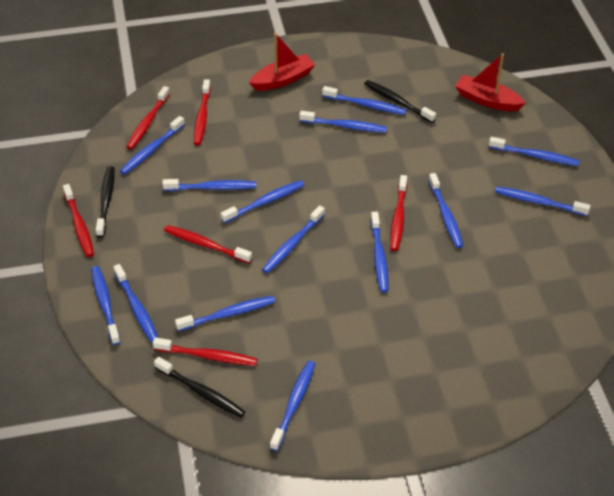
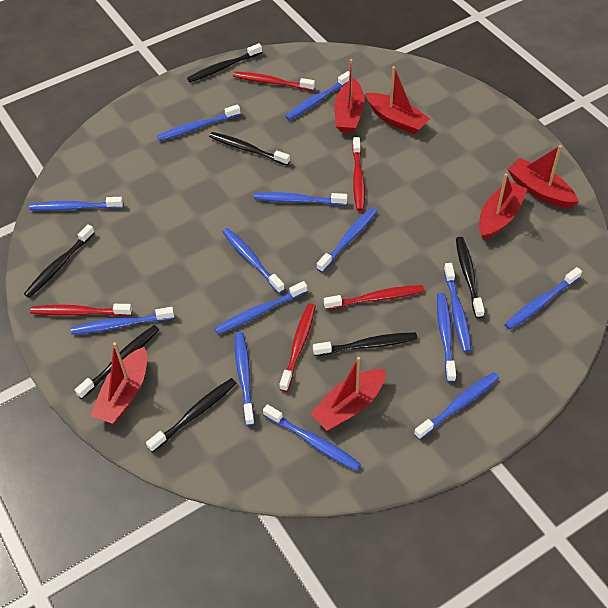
black toothbrush: 3 -> 7
red boat: 2 -> 6
red toothbrush: 6 -> 5

